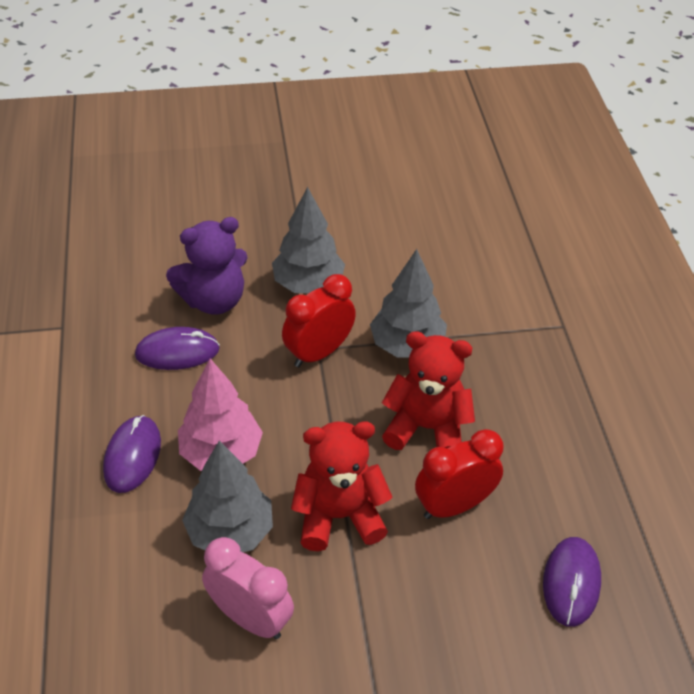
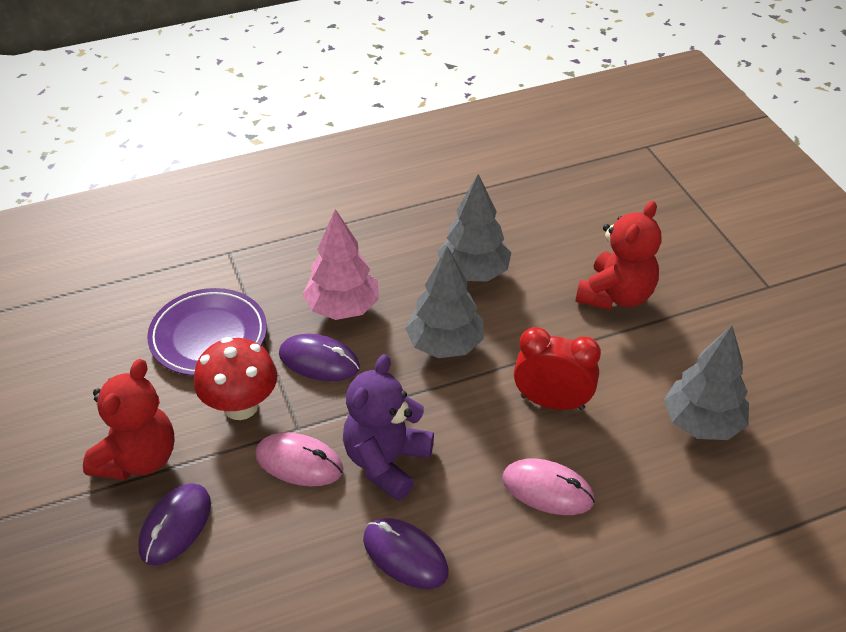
pink clock: 1 -> 0
pink mouse: 0 -> 2
purple plate: 0 -> 1
red clock: 2 -> 1
red mushroom: 0 -> 1

